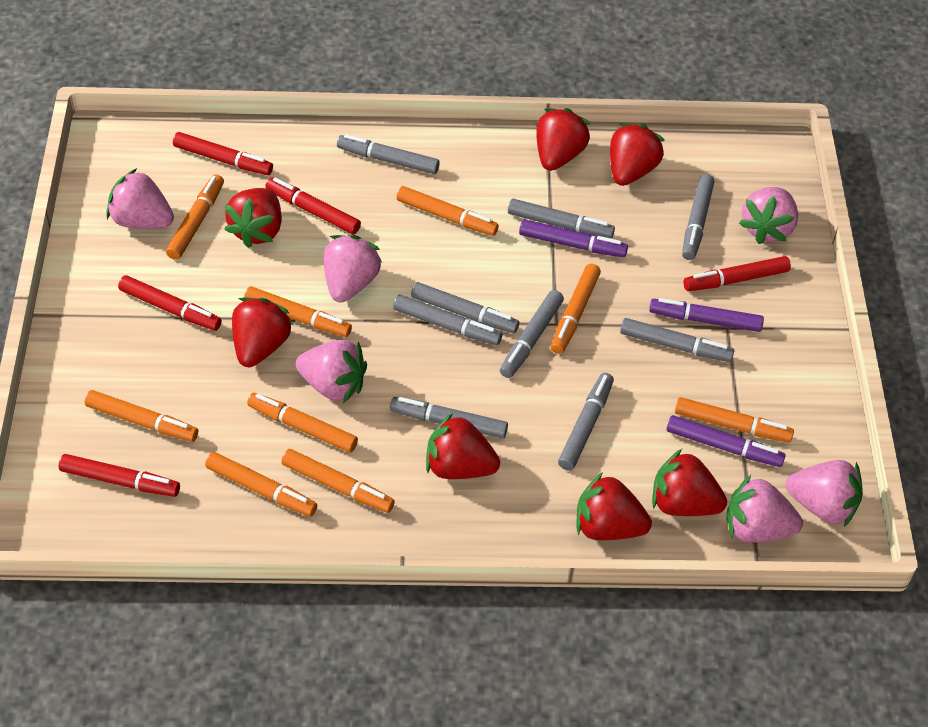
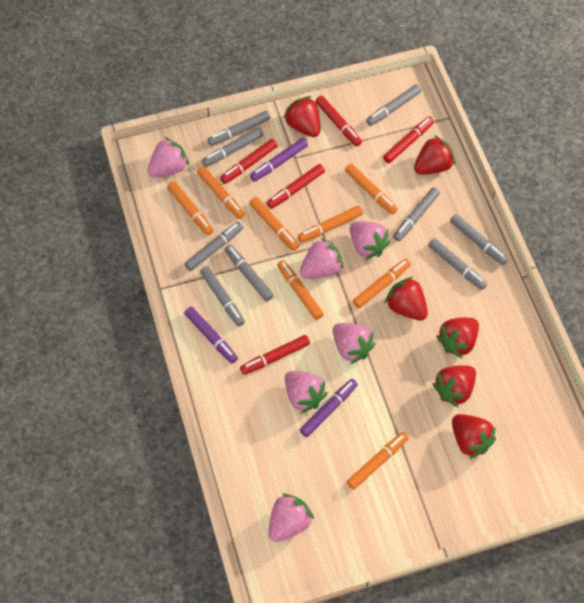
orange marker: 9 -> 8
red strawberry: 7 -> 6

